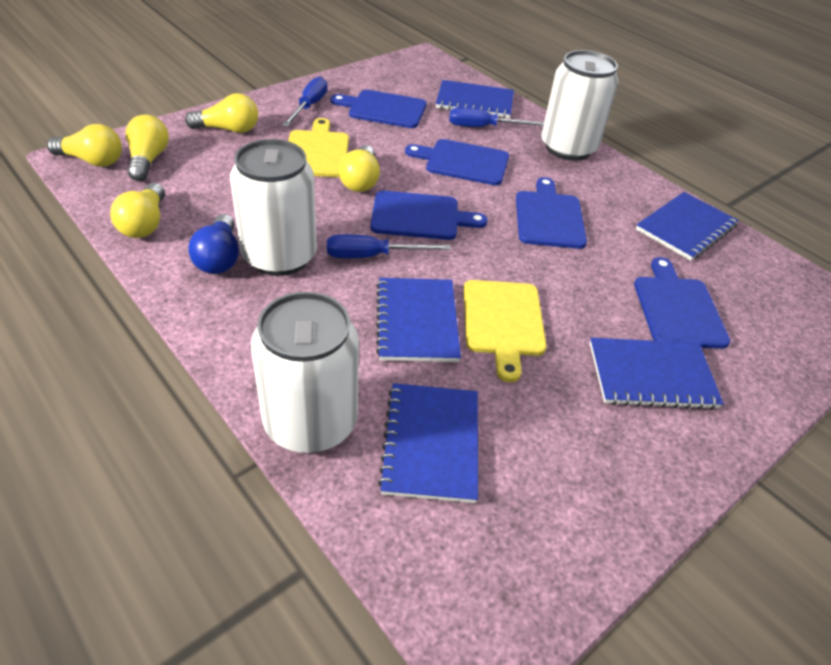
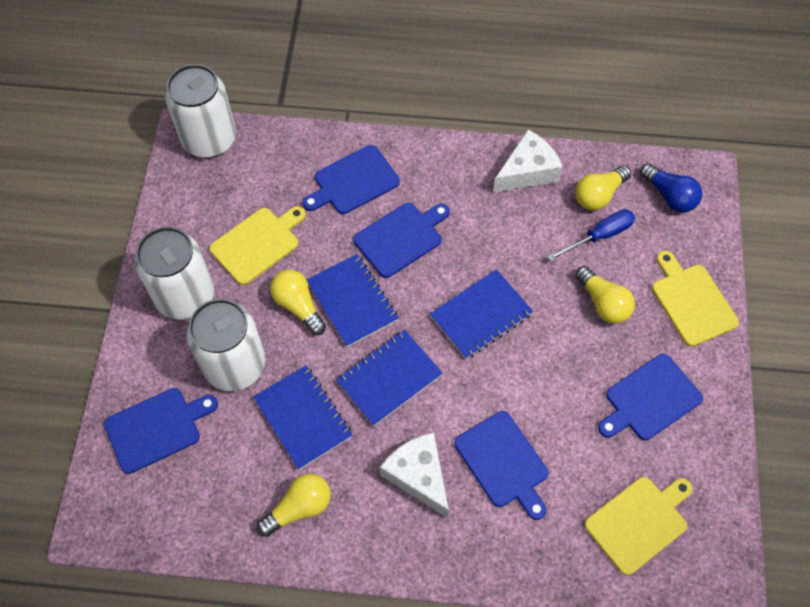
blue notebook: 5 -> 4
blue screwdriver: 3 -> 1
white cheese: 0 -> 2
yellow cutting board: 2 -> 3
yellow light bulb: 5 -> 4

